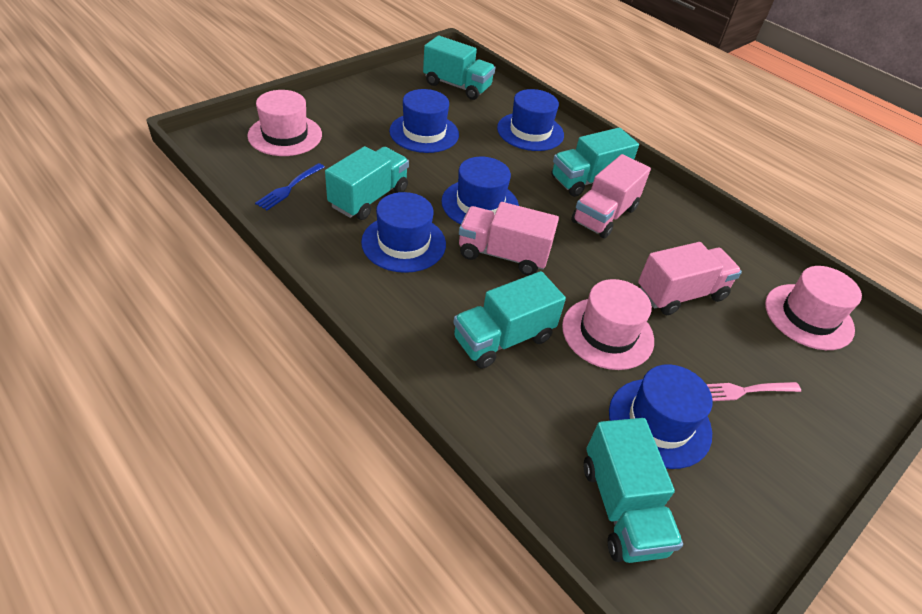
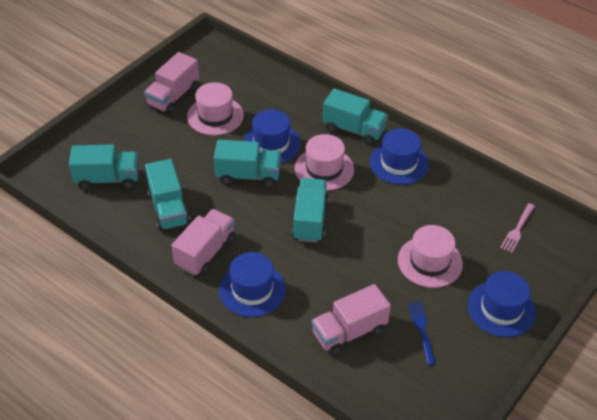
blue hat: 5 -> 4

